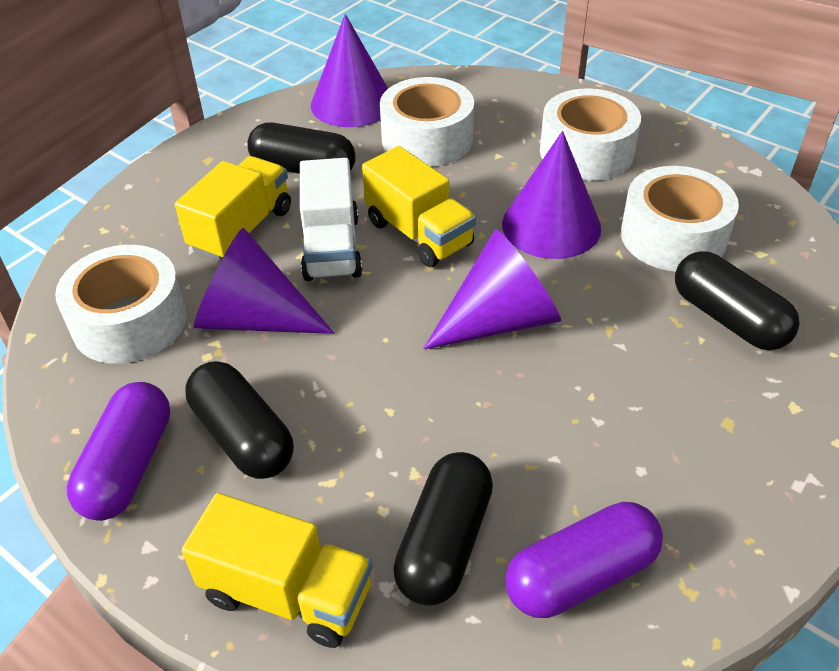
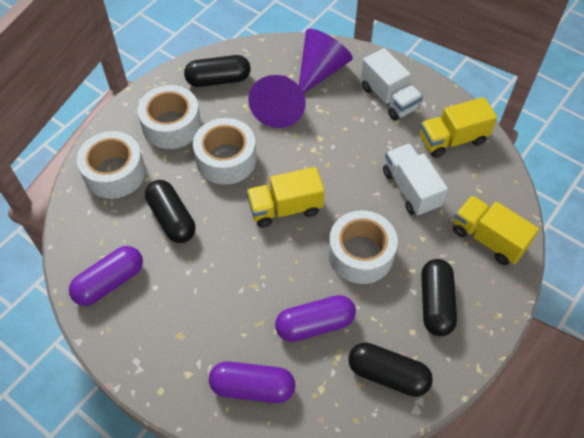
purple capsule: 2 -> 3
purple cone: 4 -> 2
white truck: 1 -> 2

